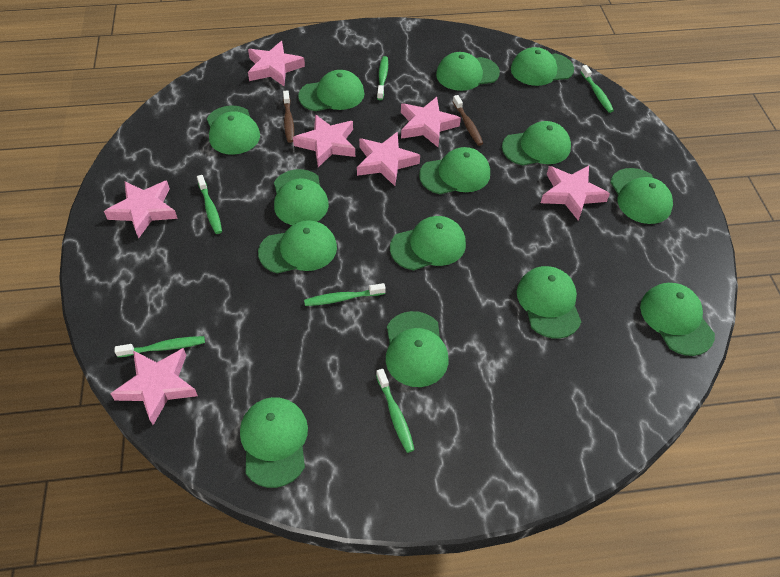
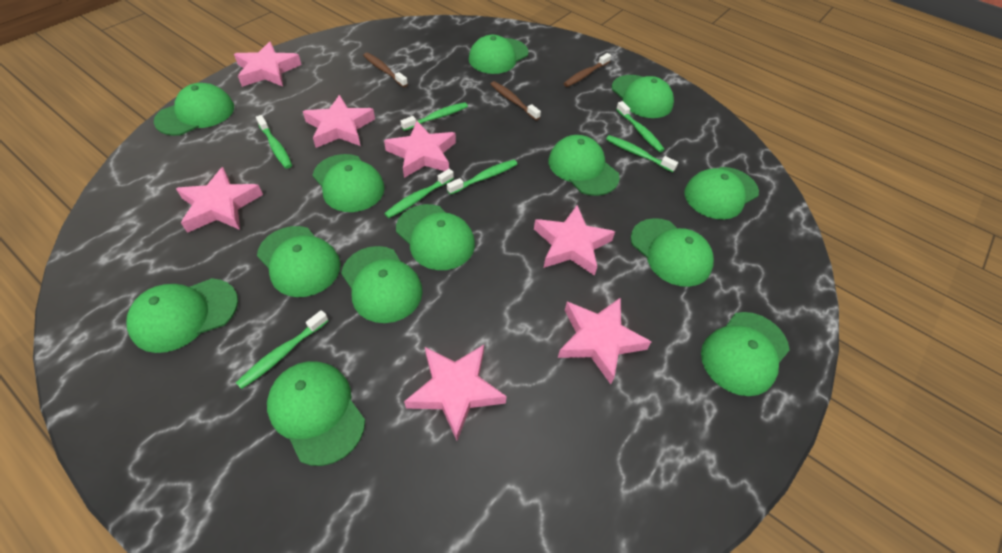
brown toothbrush: 2 -> 3
green cap: 14 -> 13
green toothbrush: 6 -> 7

